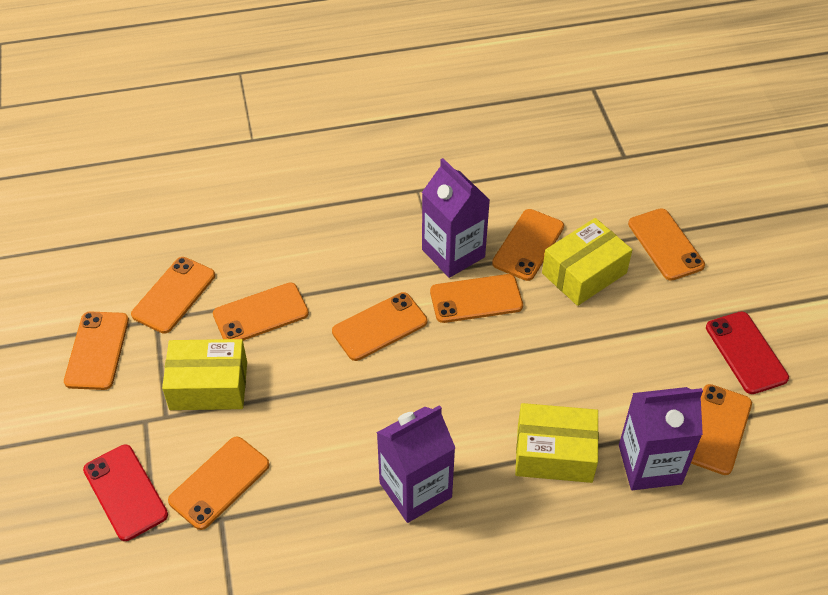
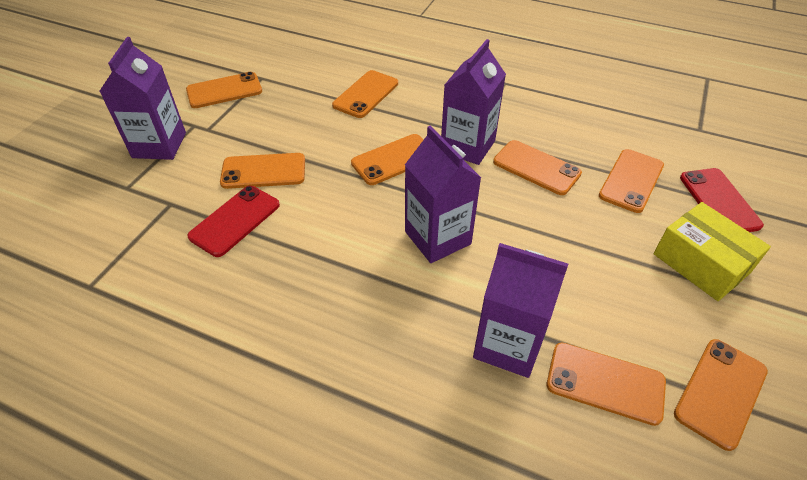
orange phone: 9 -> 8
purple carton: 3 -> 4
yellow box: 3 -> 1

